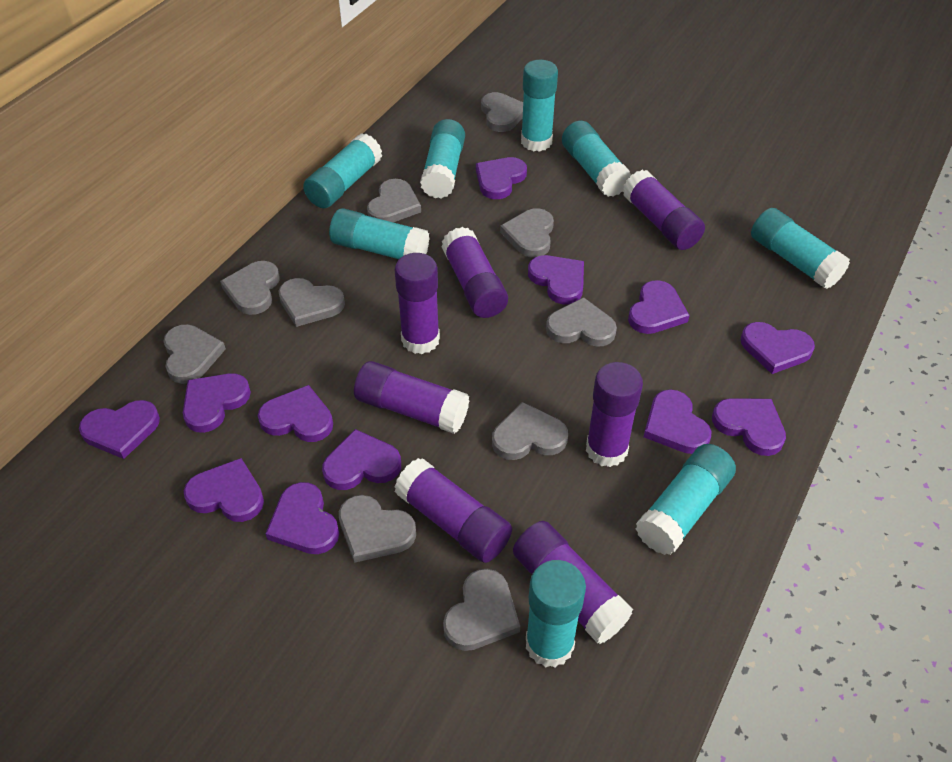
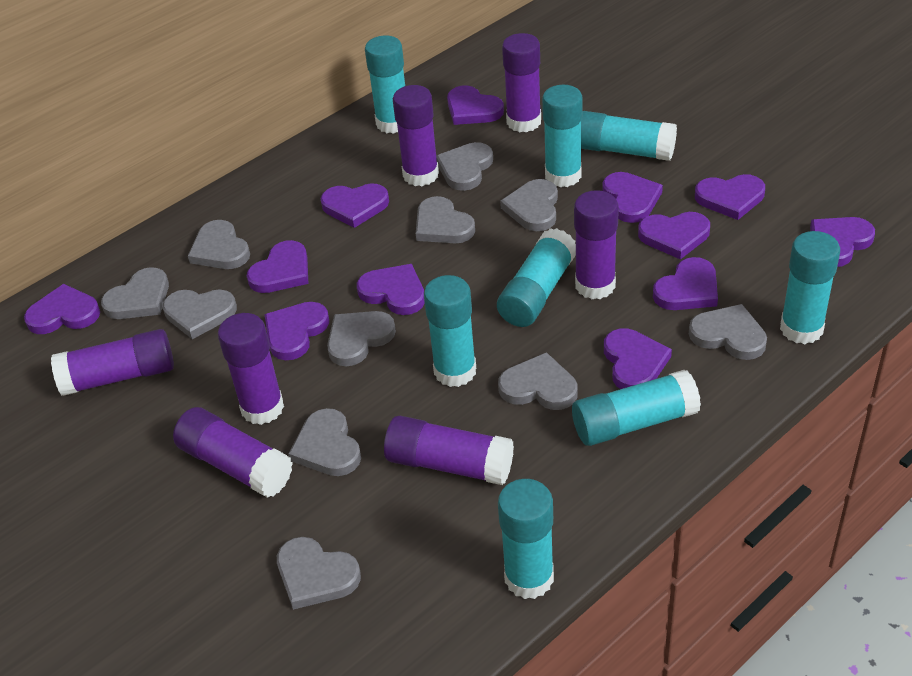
grey heart: 10 -> 11

